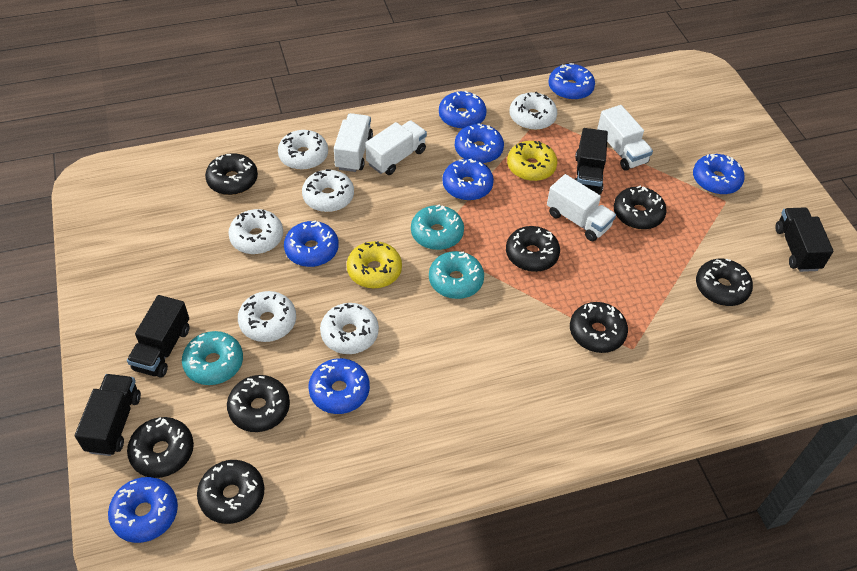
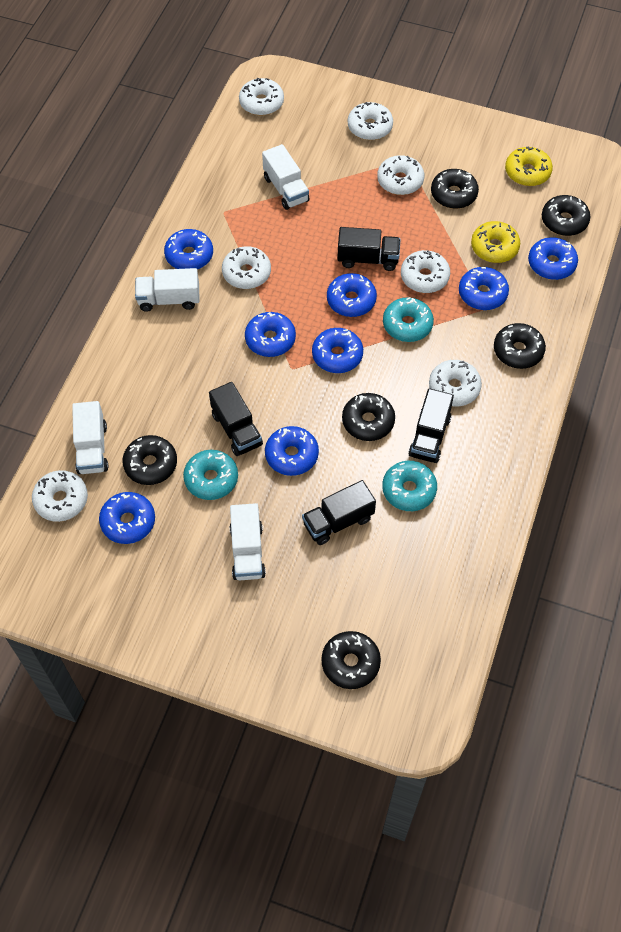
black donut: 8 -> 6
white donut: 6 -> 7

